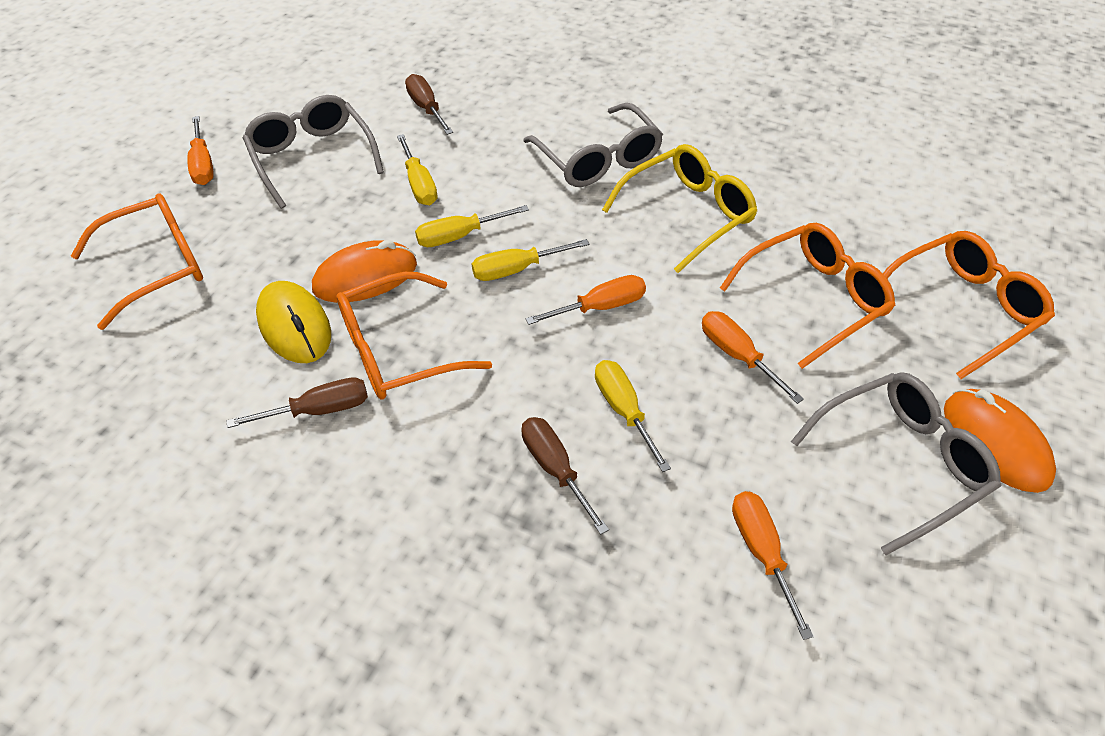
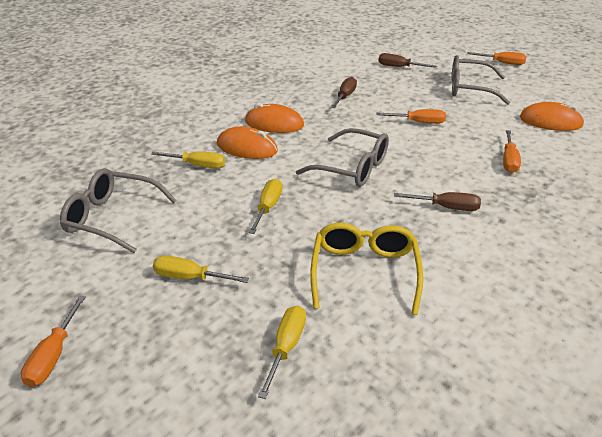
orange glasses: 4 -> 0
orange mouse: 2 -> 3
yellow mouse: 1 -> 0

